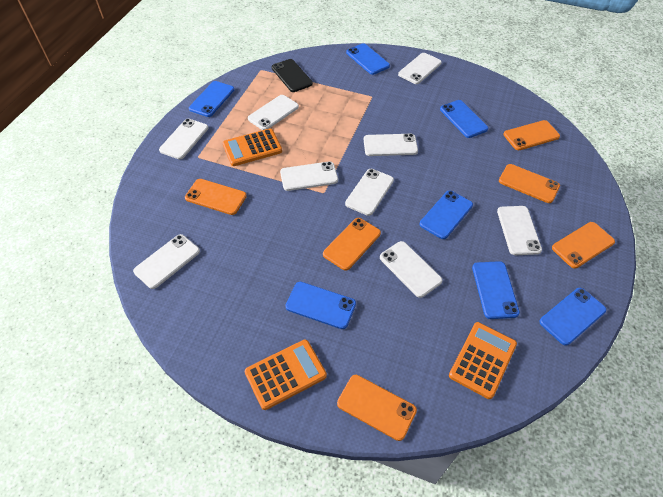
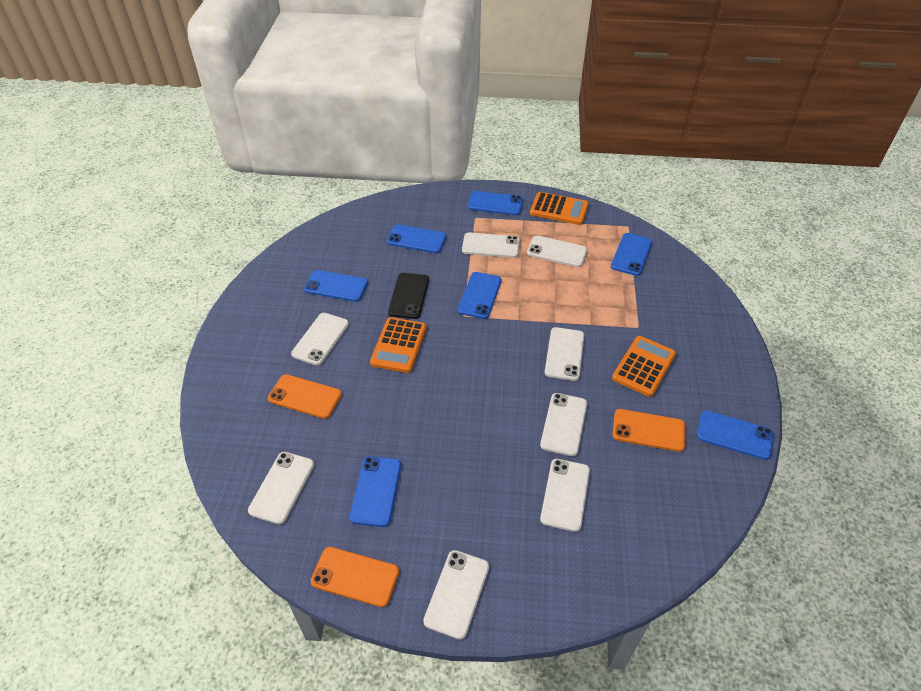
orange phone: 6 -> 3
white phone: 9 -> 8

